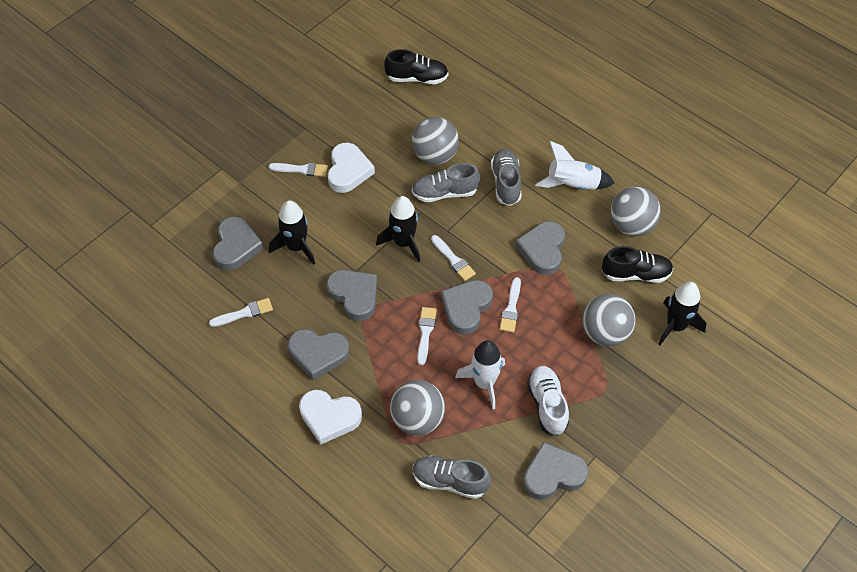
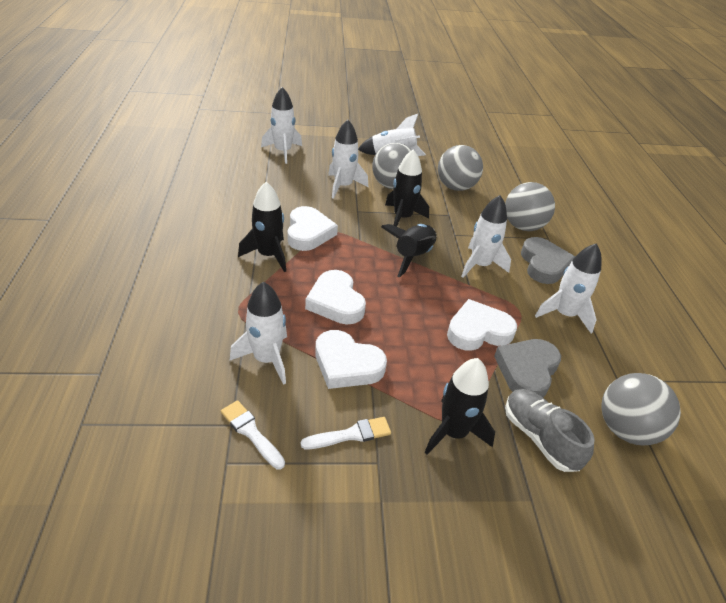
black rocket: 3 -> 4
black shoe: 2 -> 0
grey heart: 6 -> 2
grey shoe: 3 -> 1
white brush: 5 -> 2
white heart: 2 -> 4
white rocket: 2 -> 6
white shoe: 1 -> 0

